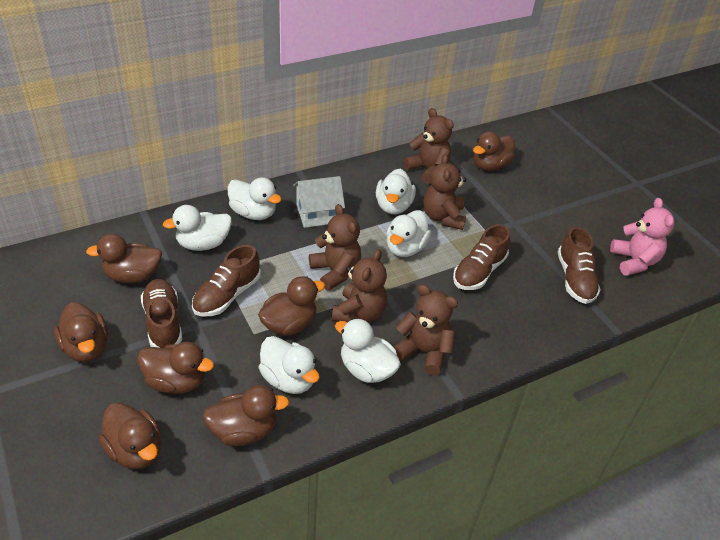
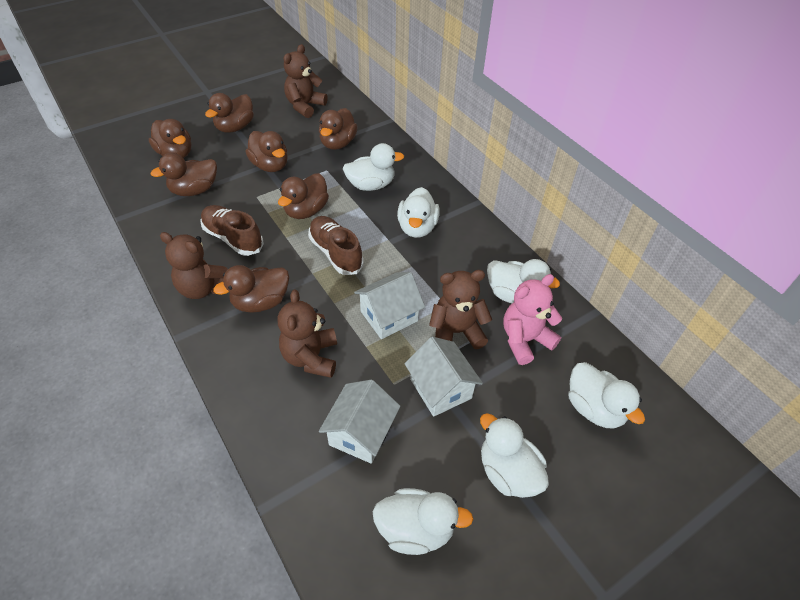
brown shoe: 4 -> 2
brown teddy bear: 5 -> 4
white house: 1 -> 3

